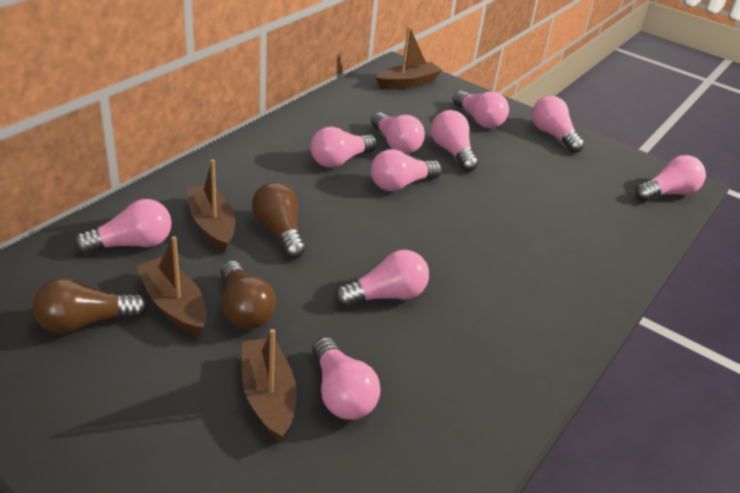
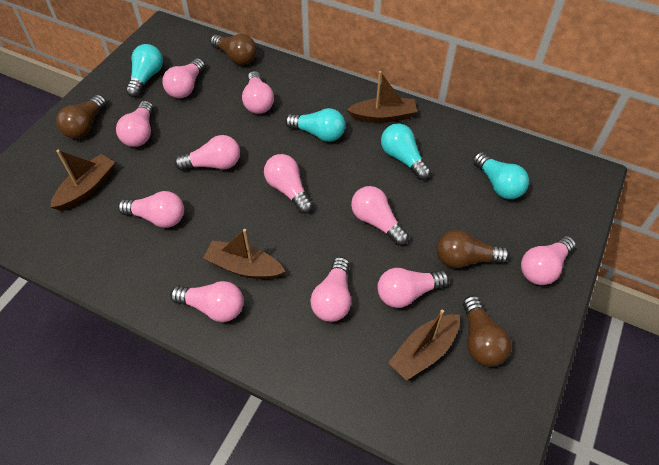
brown light bulb: 3 -> 4
pink light bulb: 10 -> 11
turquoise light bulb: 0 -> 4

